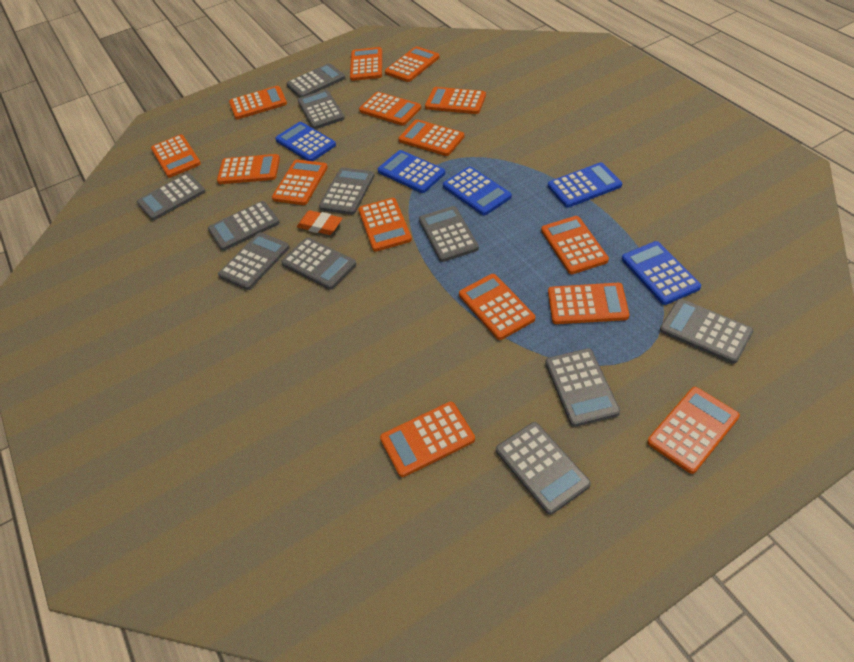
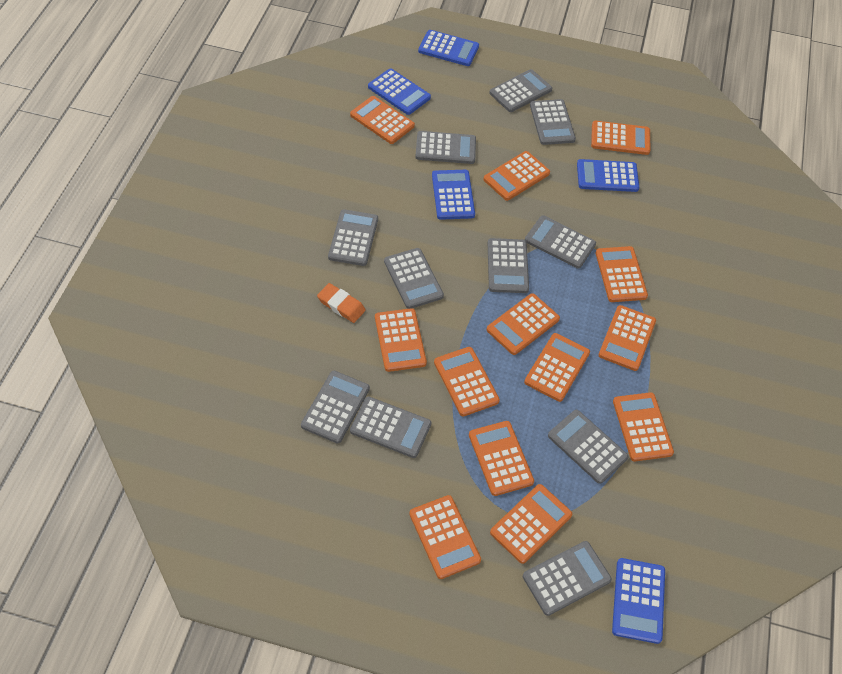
orange calculator: 15 -> 13

